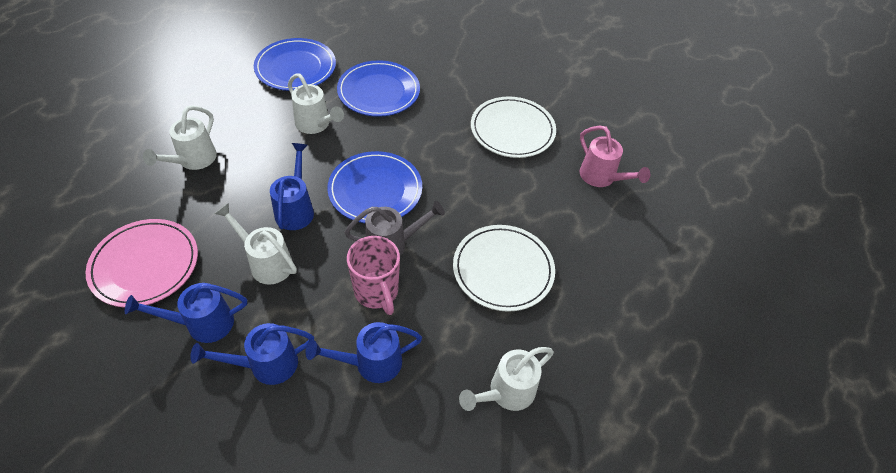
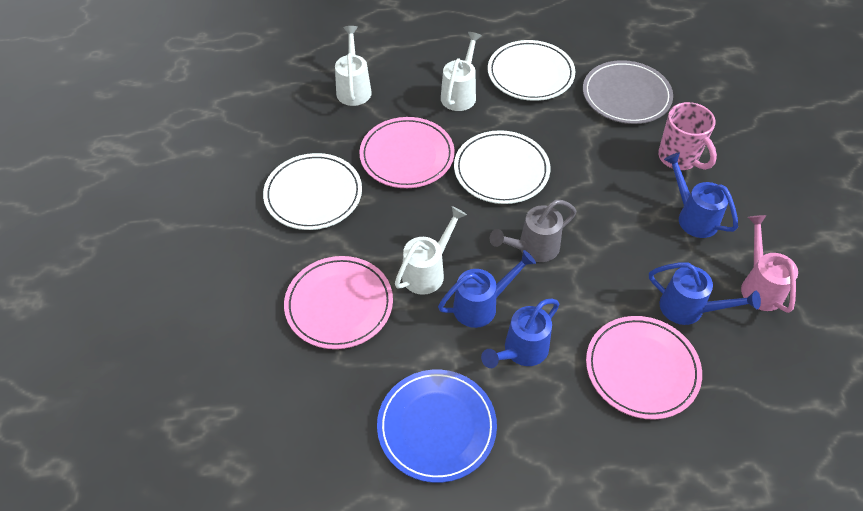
blue plate: 3 -> 1
grey plate: 0 -> 1
pink plate: 1 -> 3
white plate: 2 -> 3
white watering can: 4 -> 3

